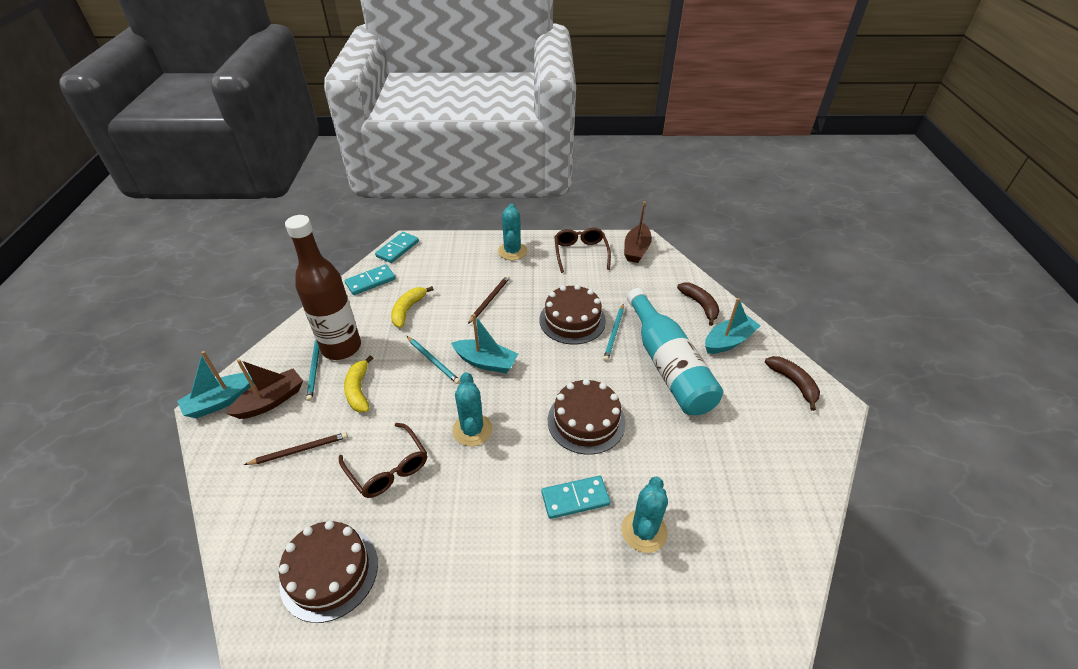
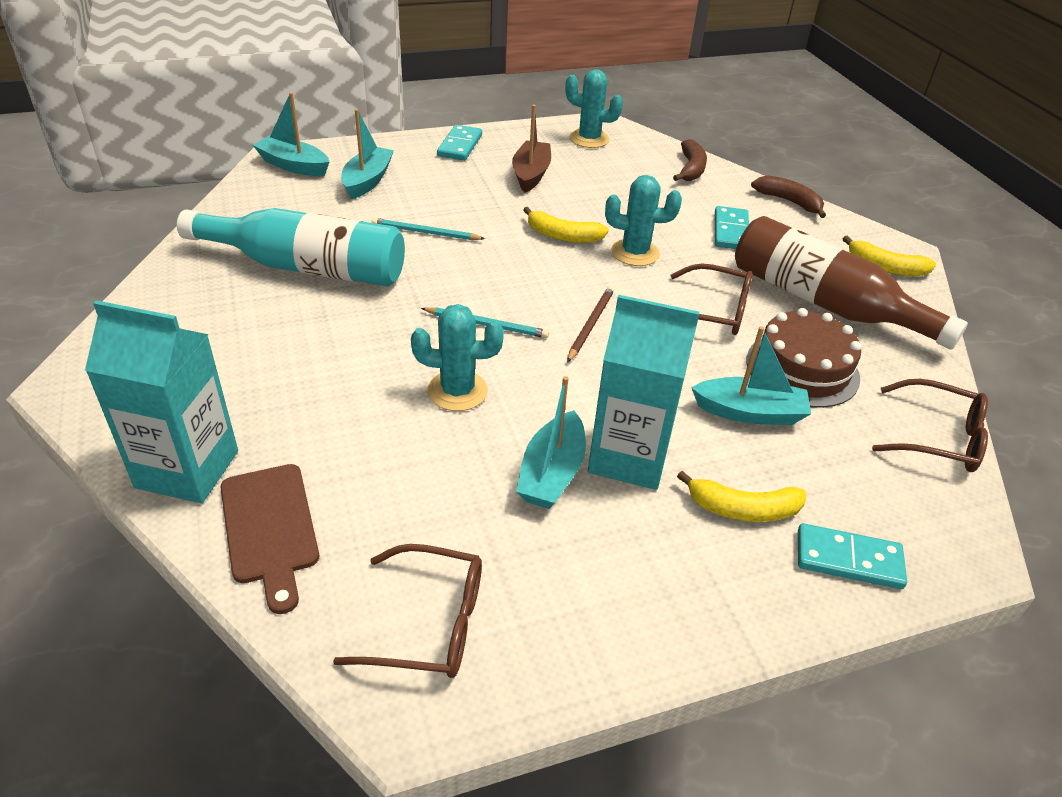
brown boat: 2 -> 1
brown cake: 3 -> 1
brown cutting board: 0 -> 1
brown glasses: 2 -> 3
brown pencil: 2 -> 1
turquoise boat: 3 -> 4
turquoise carton: 0 -> 2
turquoise pencil: 3 -> 2
yellow banana: 2 -> 3

